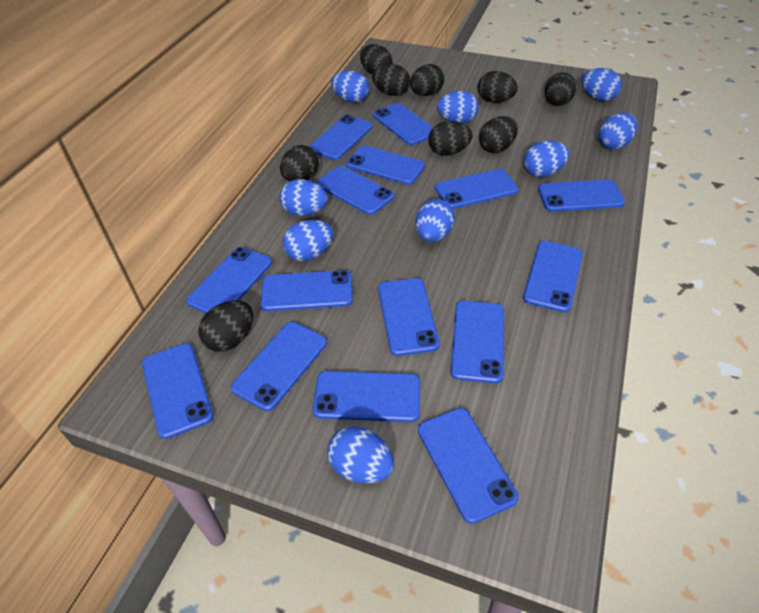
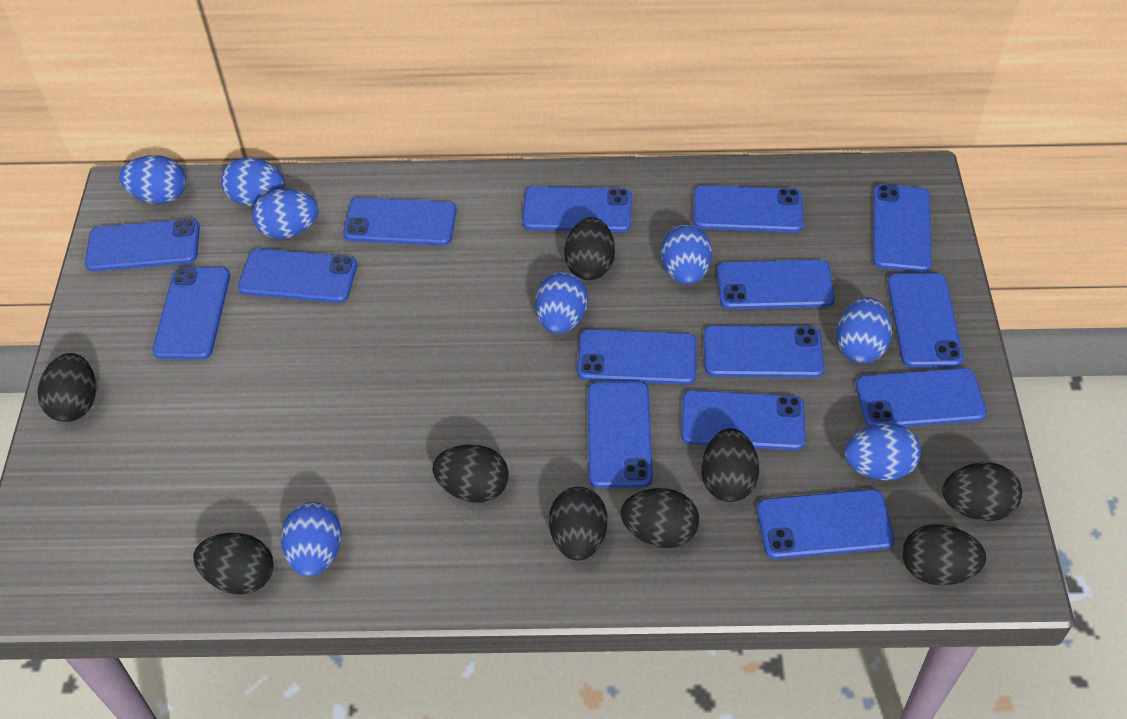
blue egg: 9 -> 8

